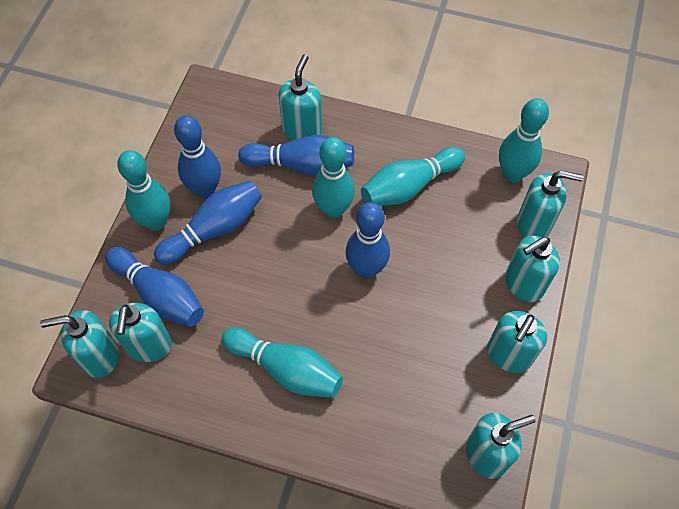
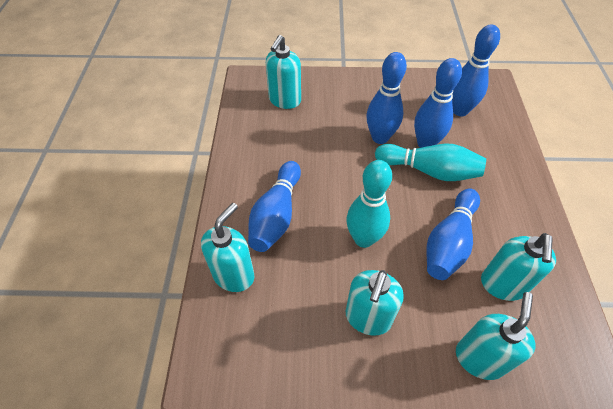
turquoise bowling pin: 5 -> 2
turquoise soap dispenser: 7 -> 5

